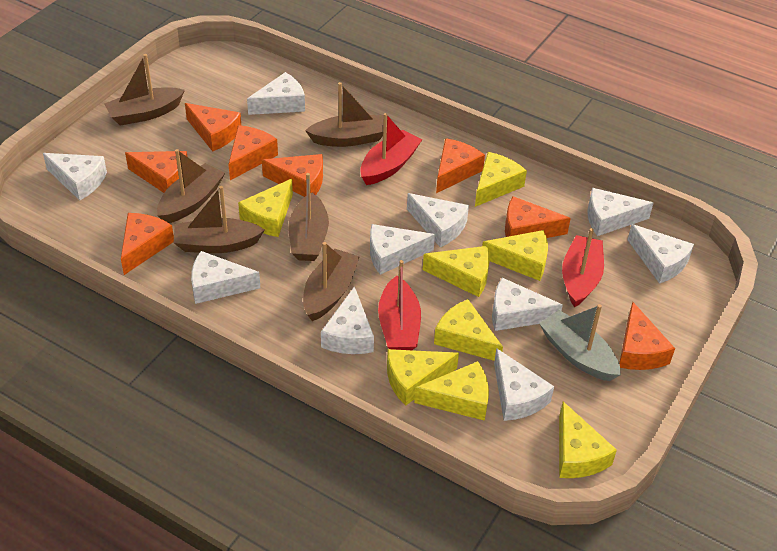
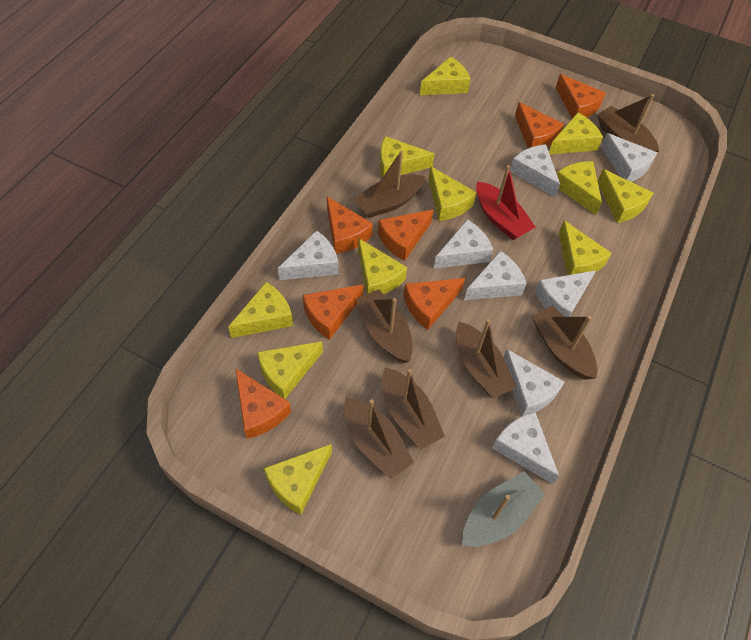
brown boat: 6 -> 7
orange cheese: 8 -> 7
red boat: 3 -> 1
white cheese: 10 -> 8
yellow cheese: 8 -> 11

